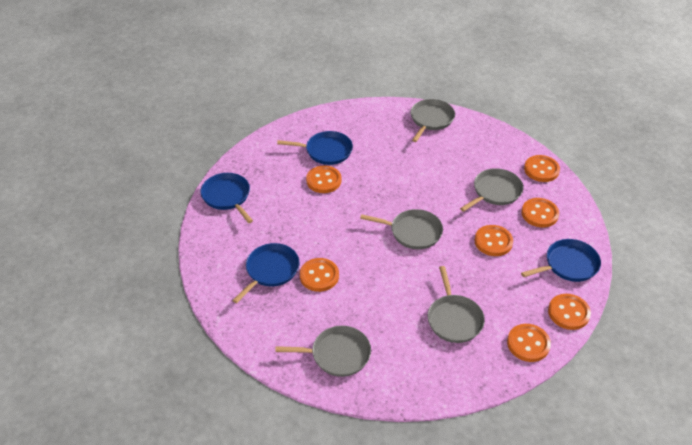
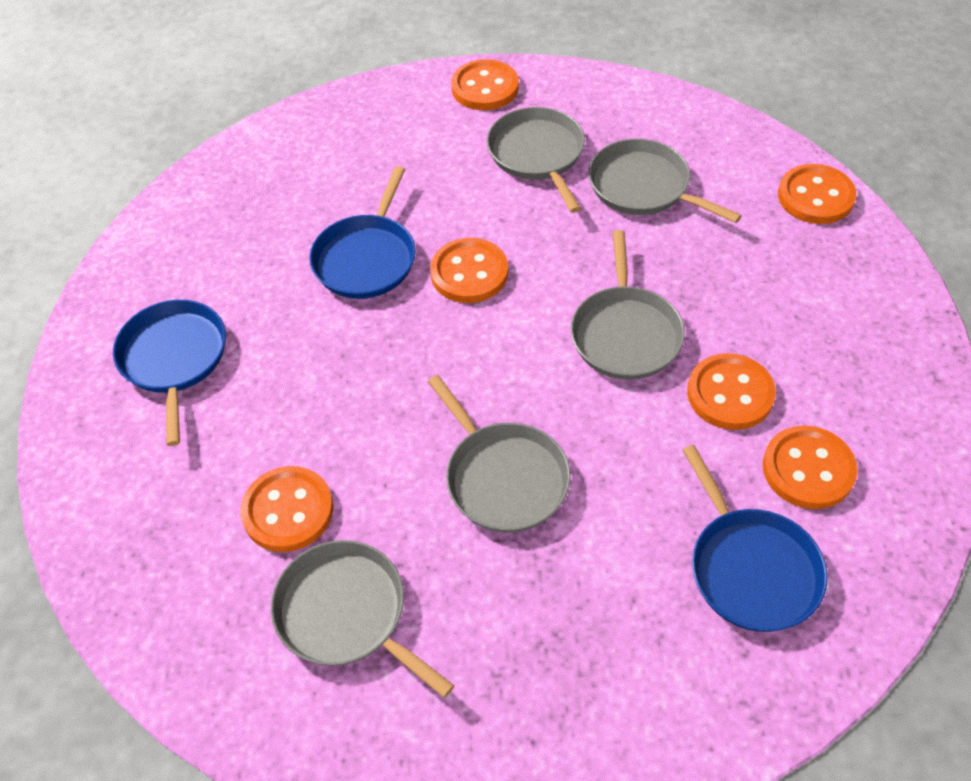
blue pan: 4 -> 3
orange button: 7 -> 6

